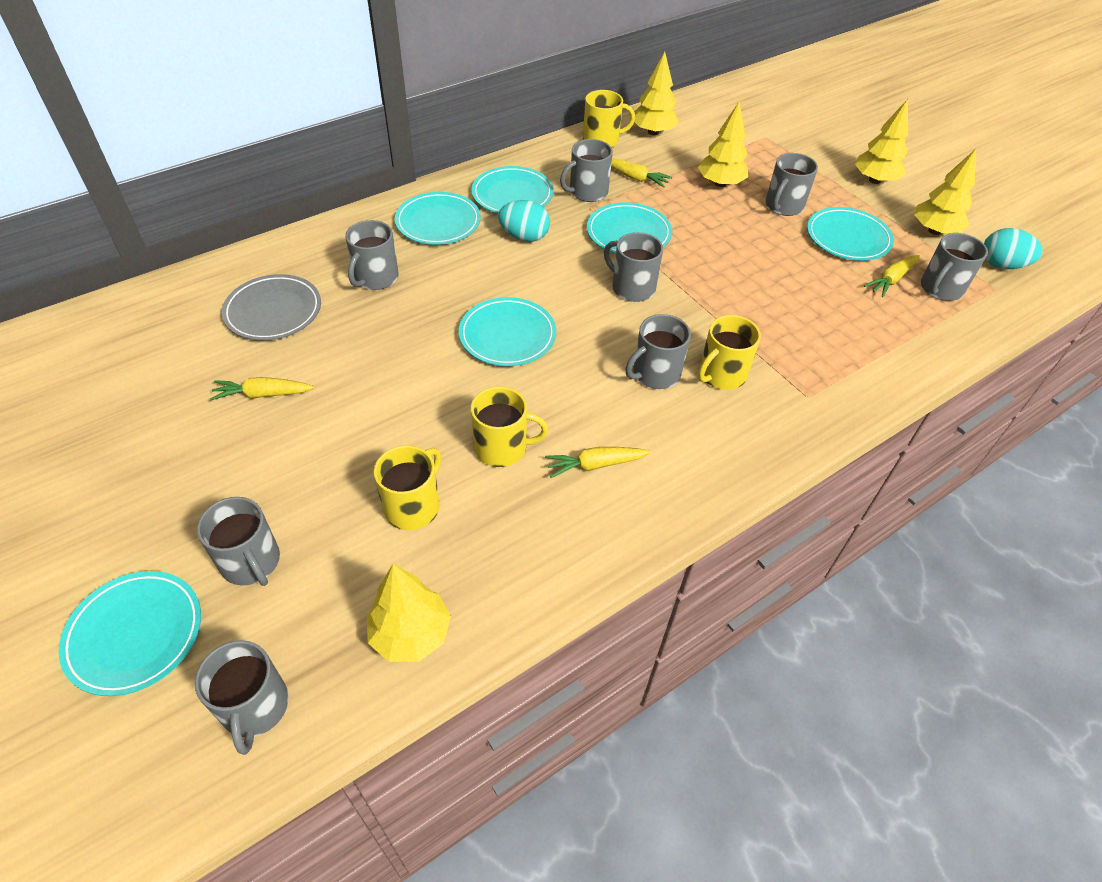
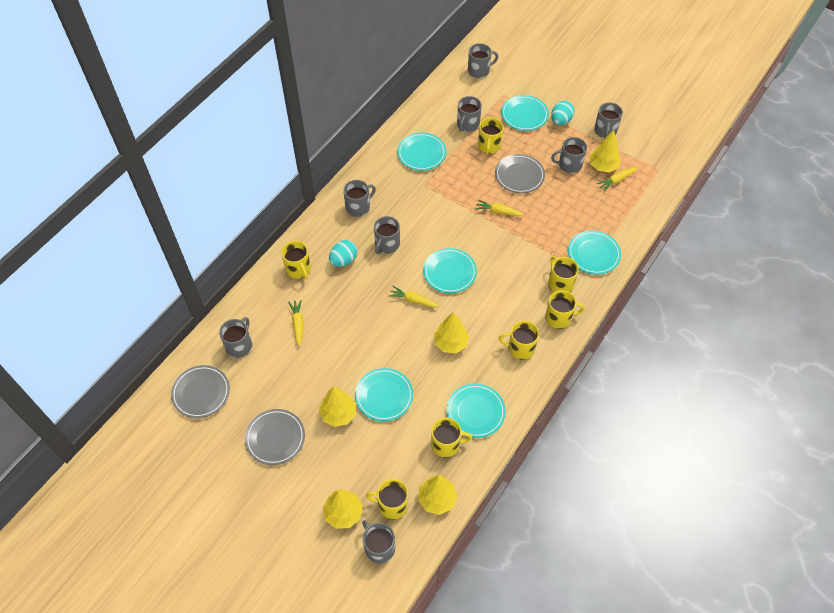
grey plate: 1 -> 3
yellow mug: 4 -> 7

